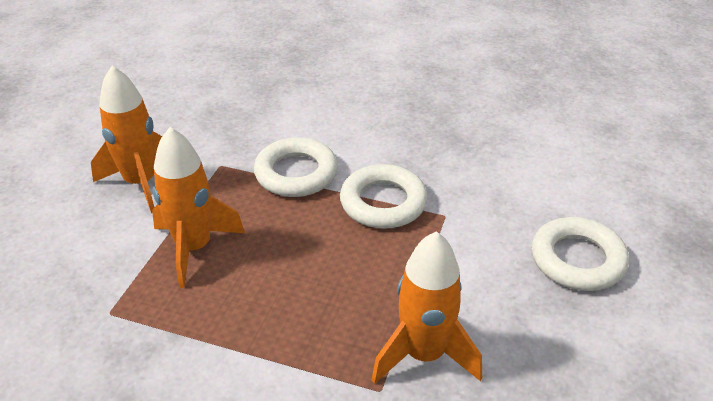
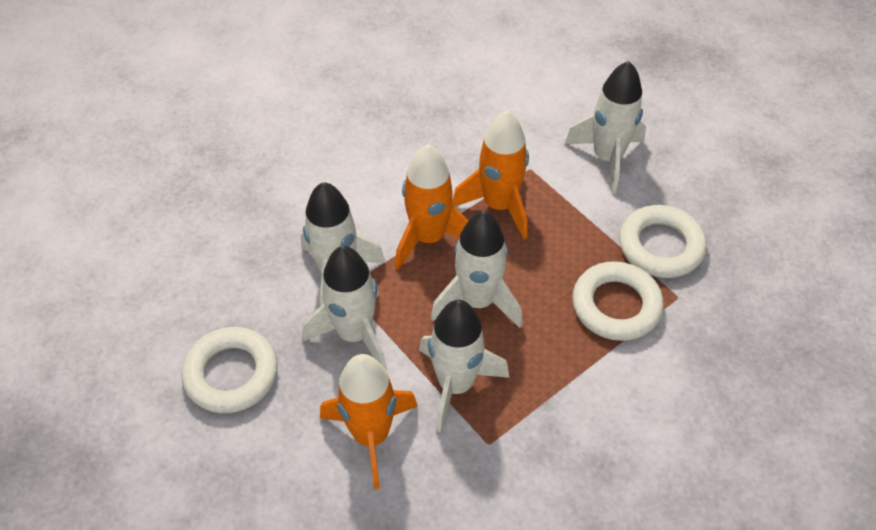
white rocket: 0 -> 5

